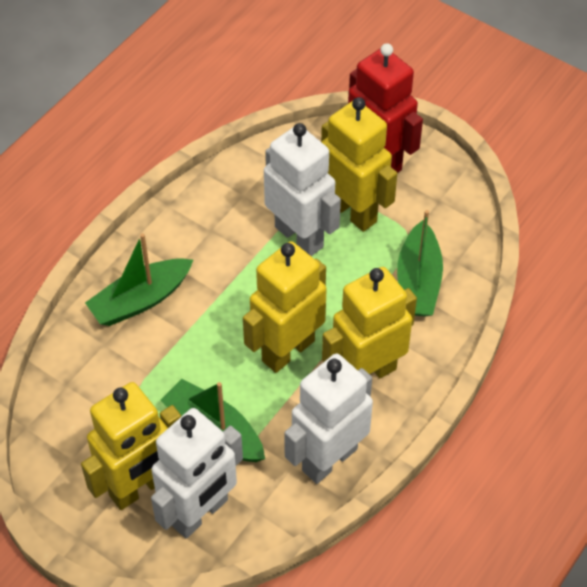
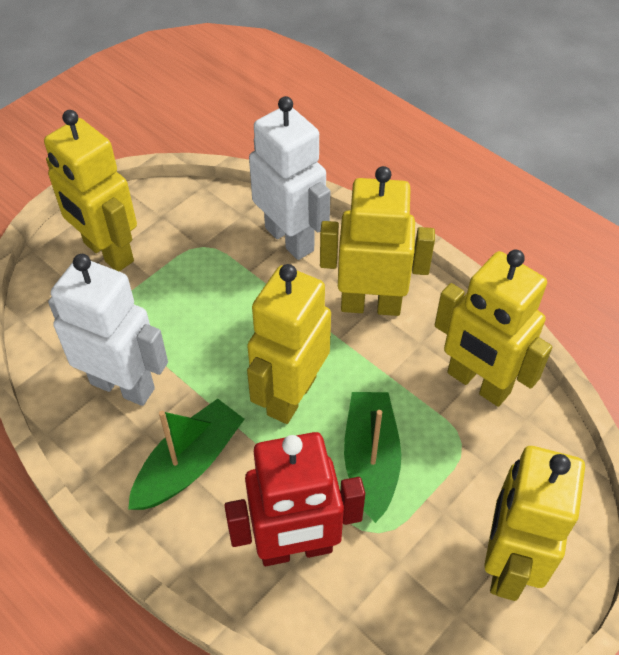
green boat: 3 -> 2
white robot: 3 -> 2
yellow robot: 4 -> 5

